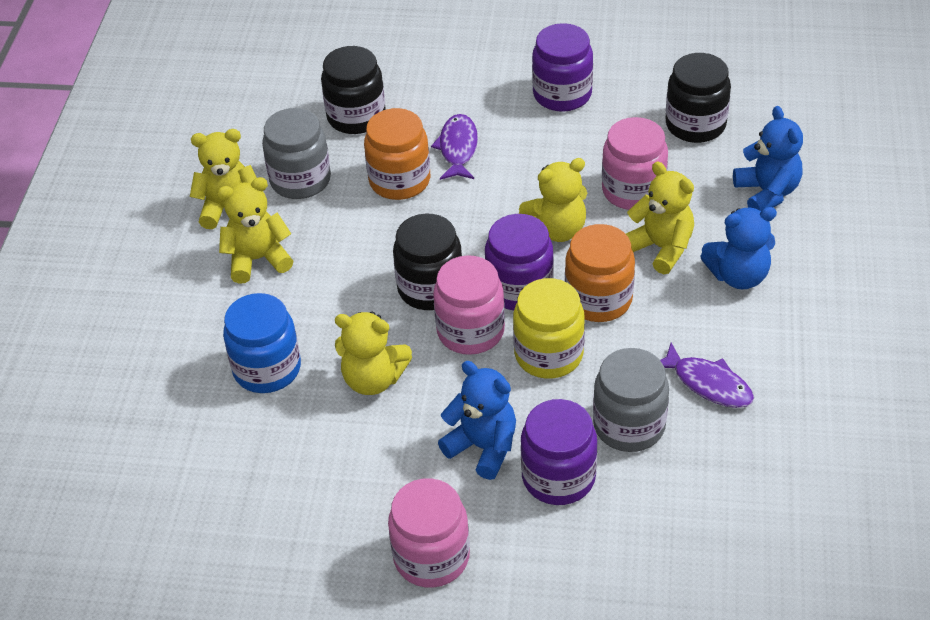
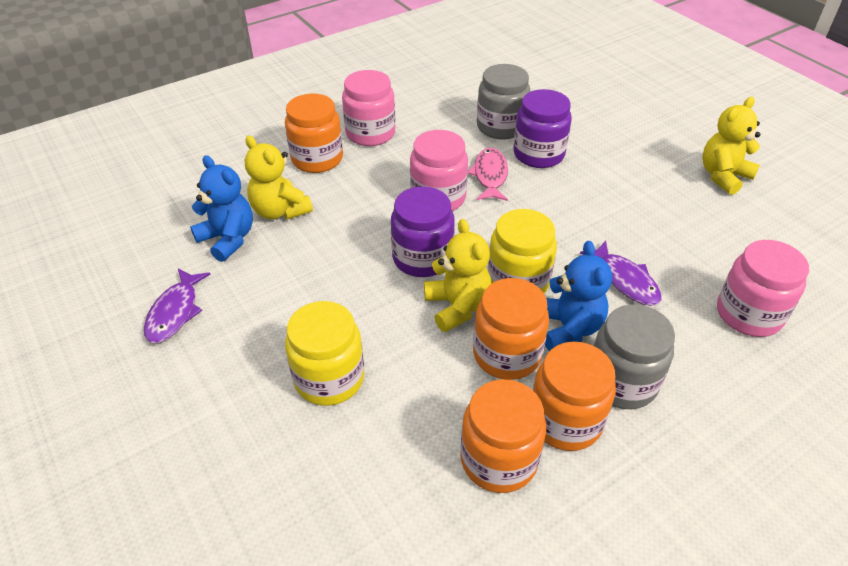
black jar: 3 -> 0
blue jar: 1 -> 0
blue teddy bear: 3 -> 2
orange jar: 2 -> 4
pink fish: 0 -> 1
purple jar: 3 -> 2
yellow jar: 1 -> 2
yellow teddy bear: 5 -> 3

